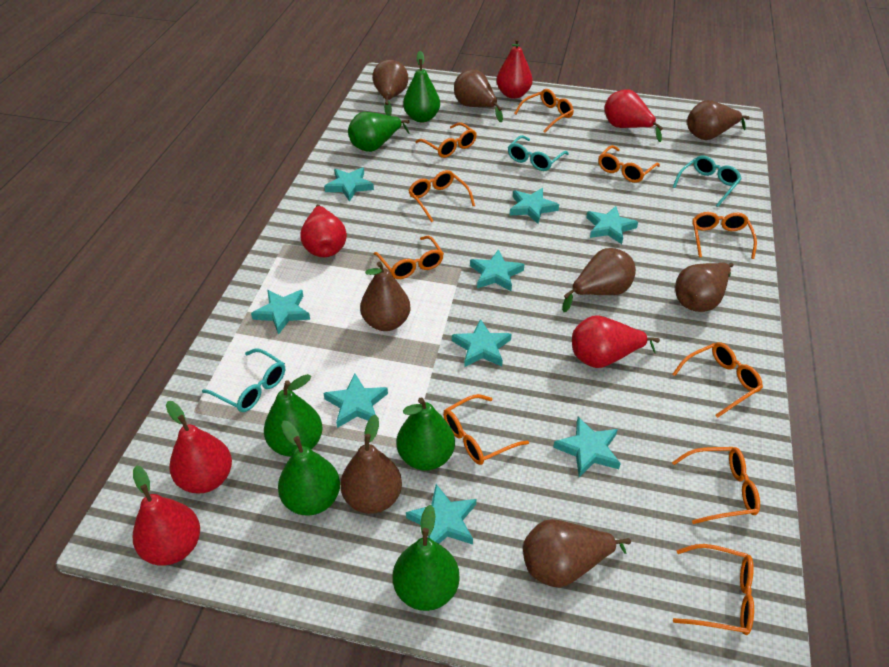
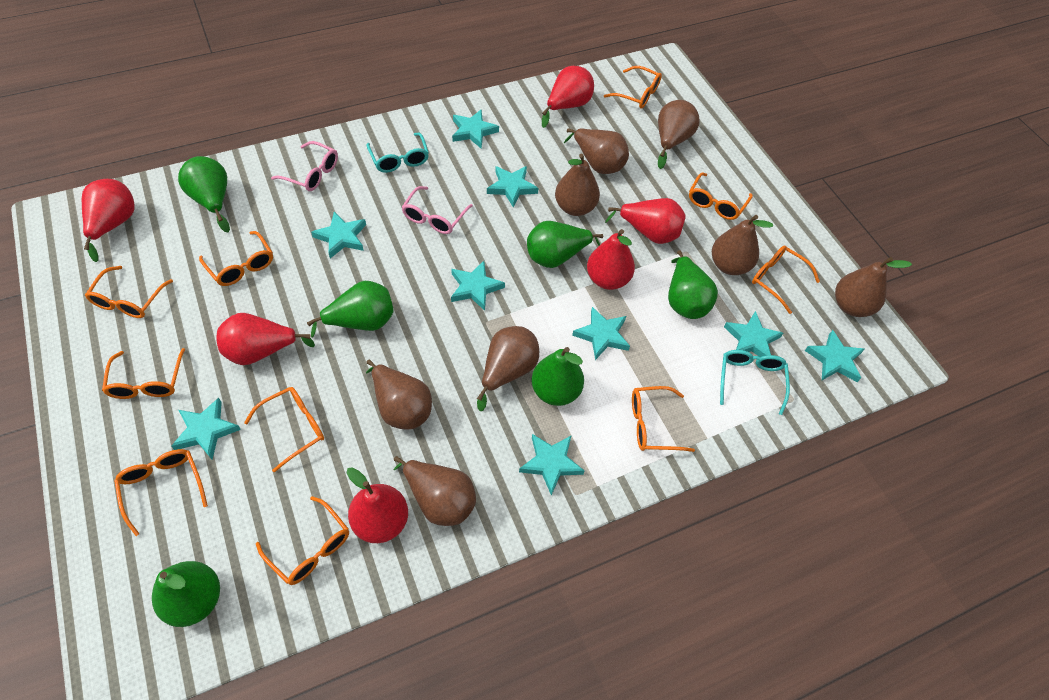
pink glasses: 0 -> 2
turquoise glasses: 3 -> 2

